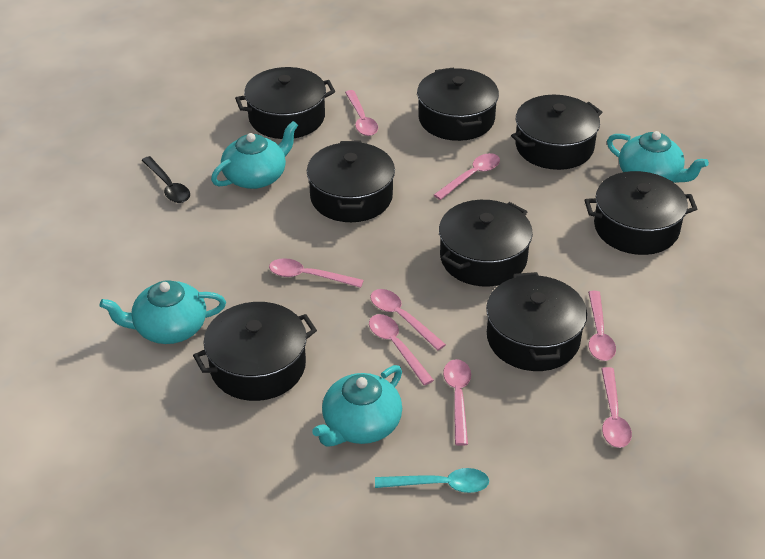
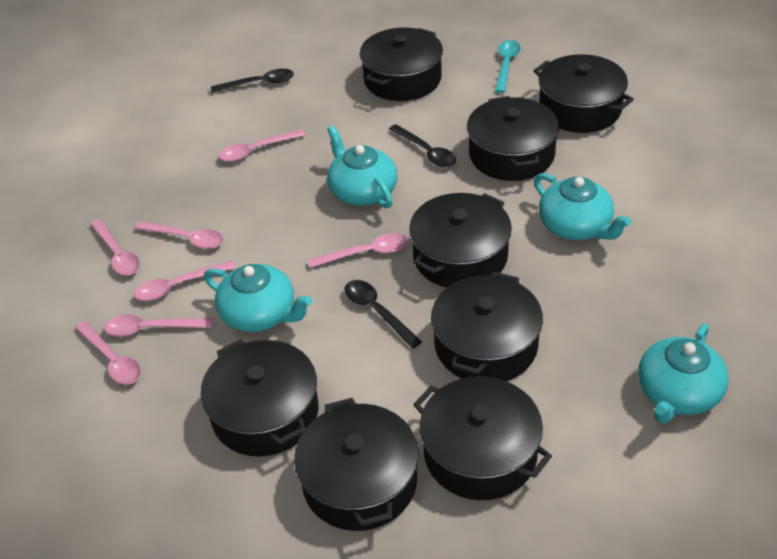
black spoon: 1 -> 3
pink spoon: 8 -> 7

